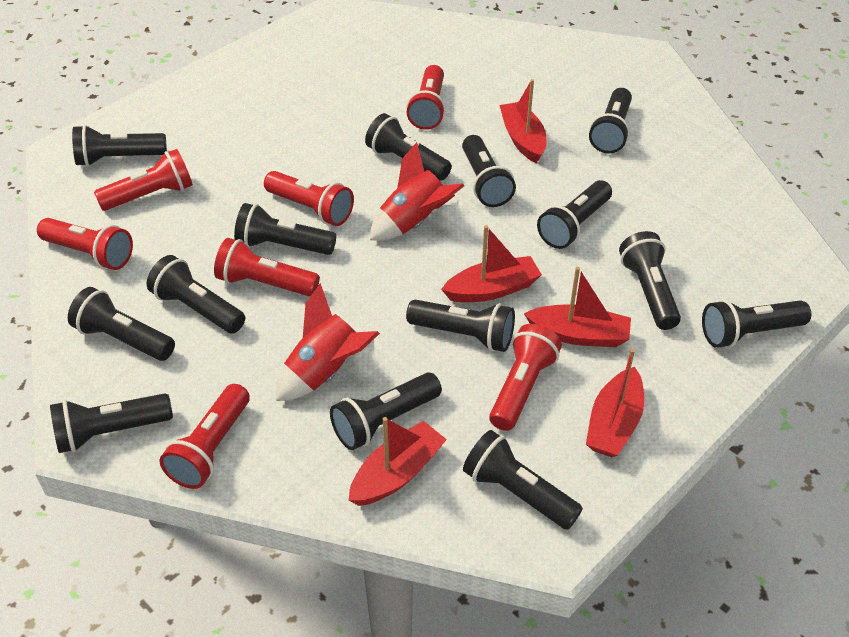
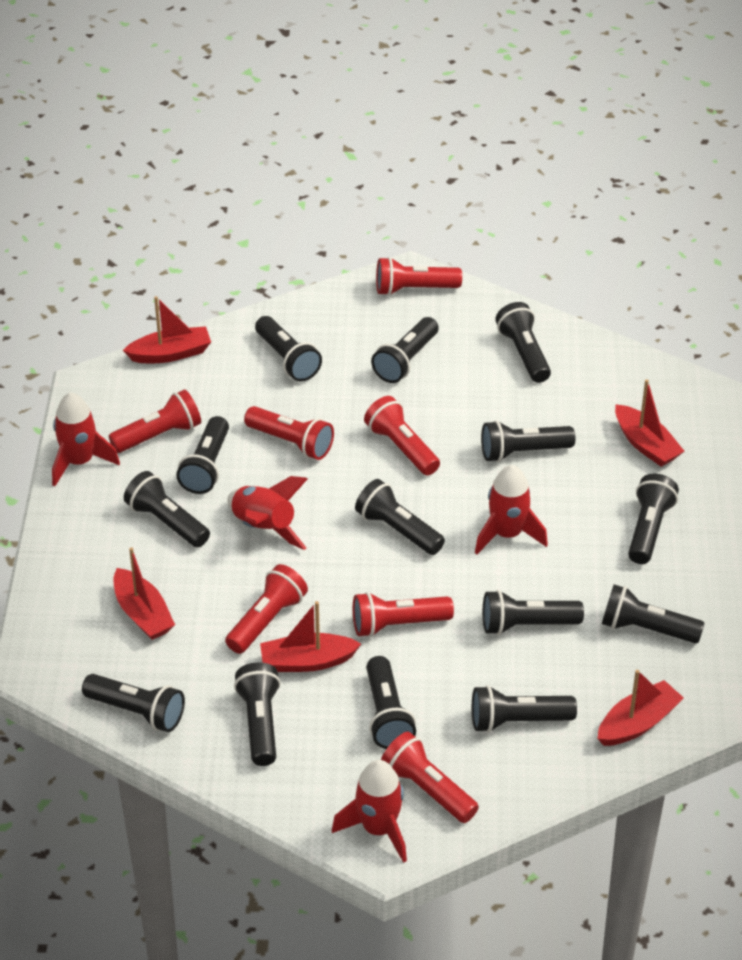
red rocket: 2 -> 4

